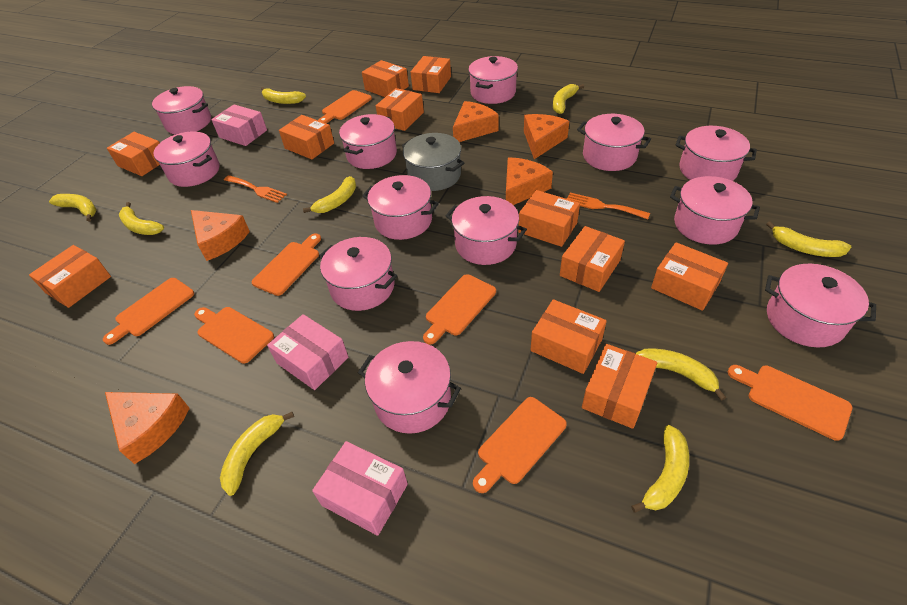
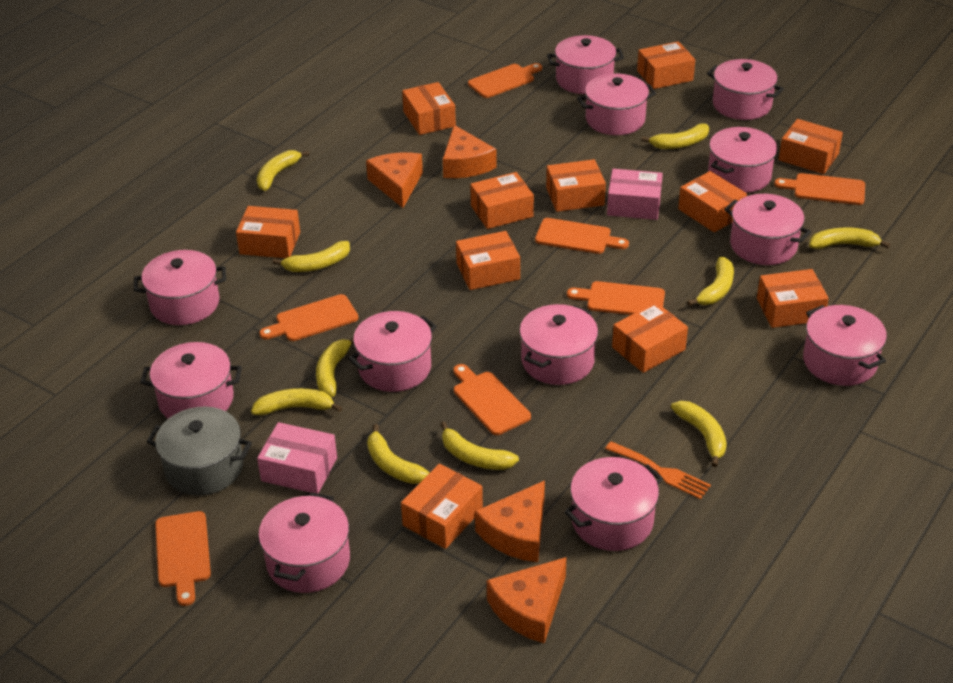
orange cheese: 5 -> 4
orange fork: 2 -> 1
pink box: 3 -> 2
yellow banana: 9 -> 10

